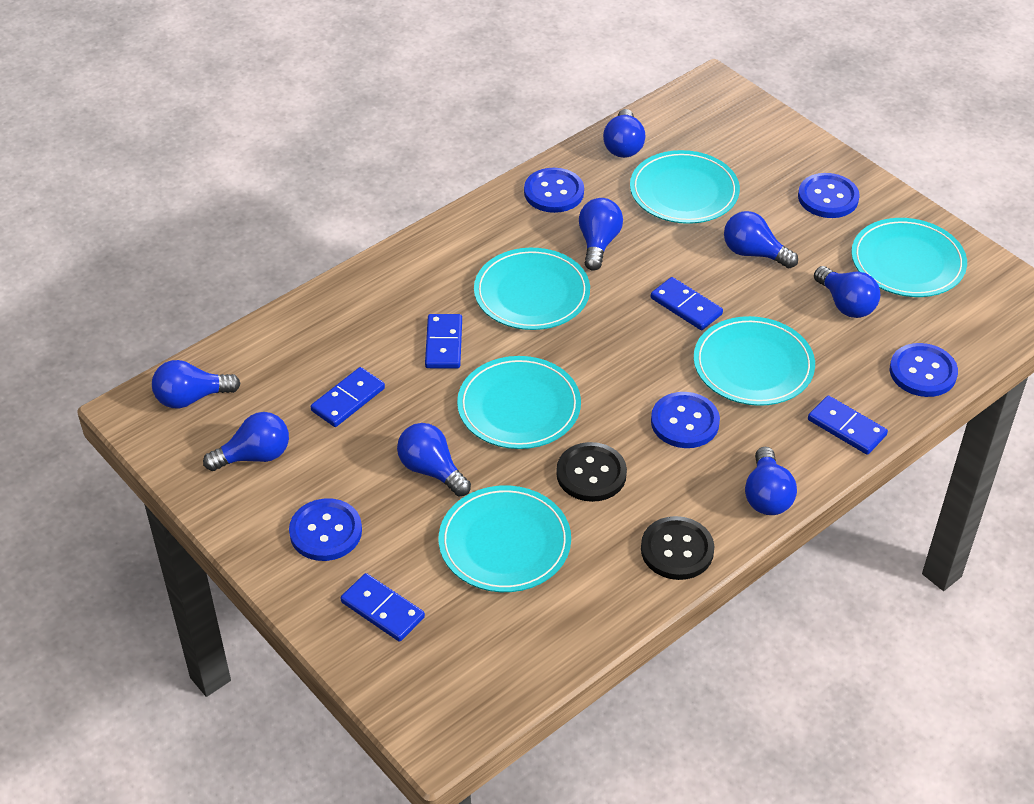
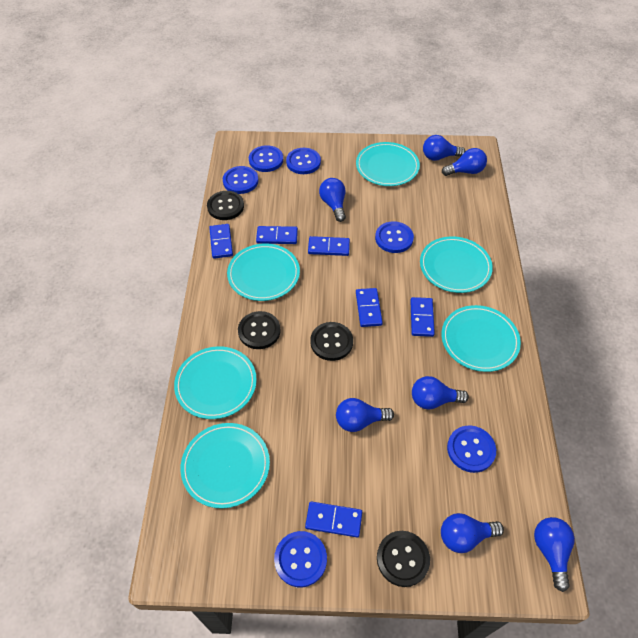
black button: 2 -> 4
blue button: 5 -> 6
blue domino: 5 -> 6
blue light bulb: 8 -> 7

